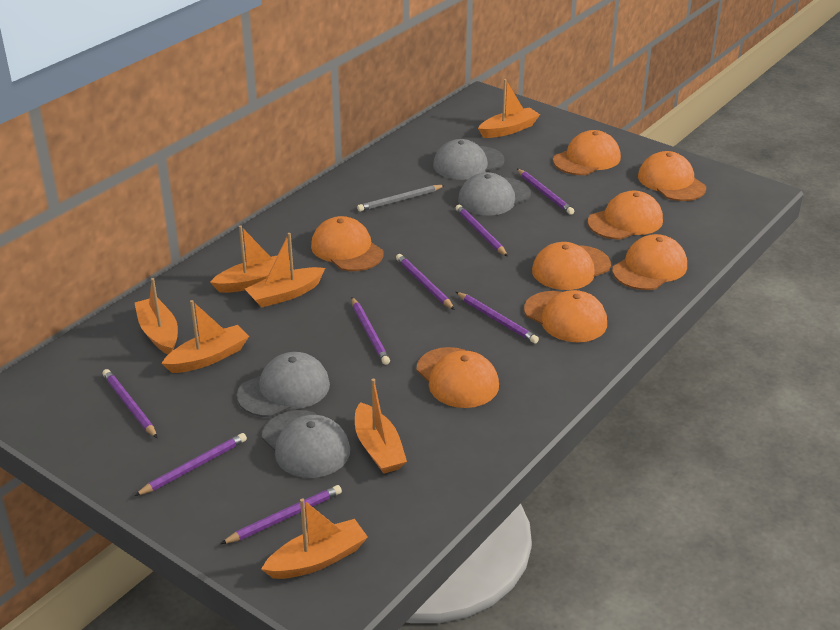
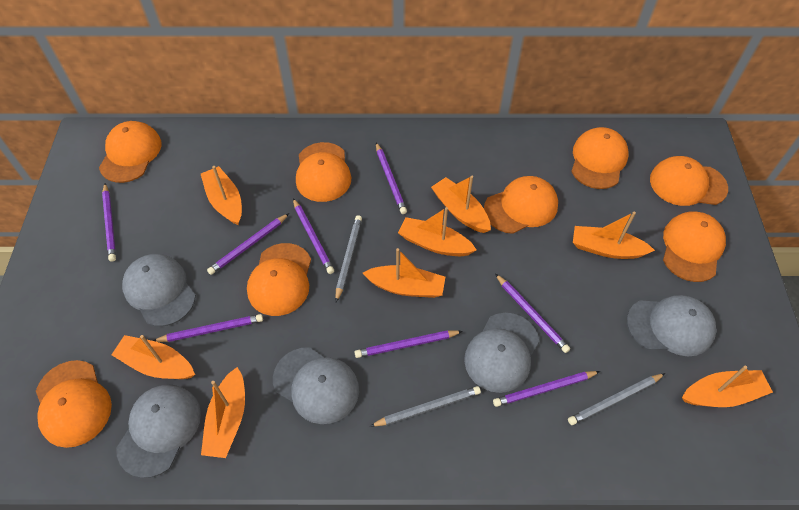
grey cap: 4 -> 5
grey pencil: 1 -> 3
orange boat: 7 -> 8

